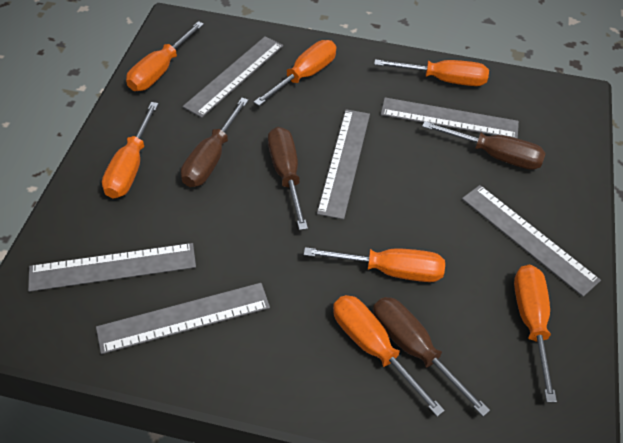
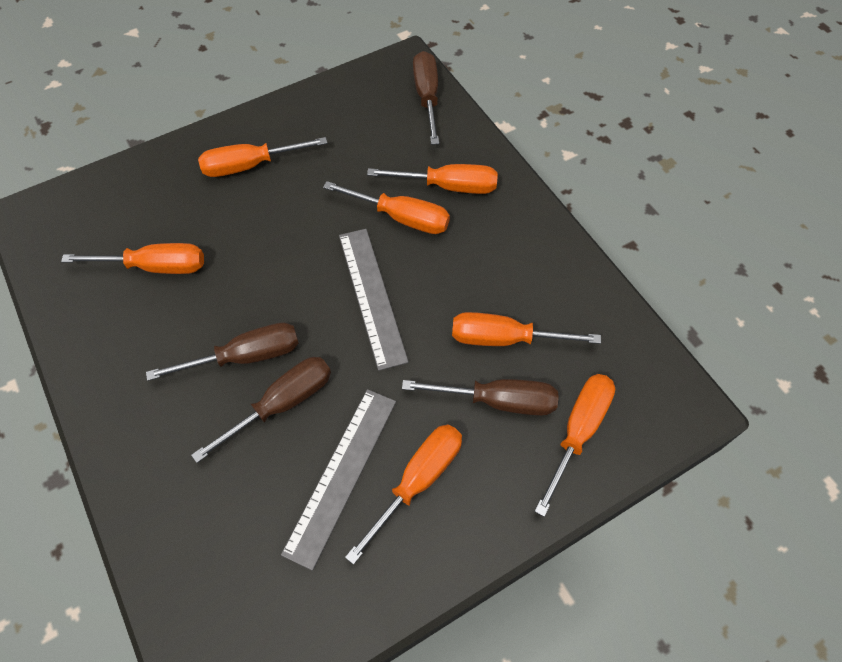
grey ruler: 6 -> 2

